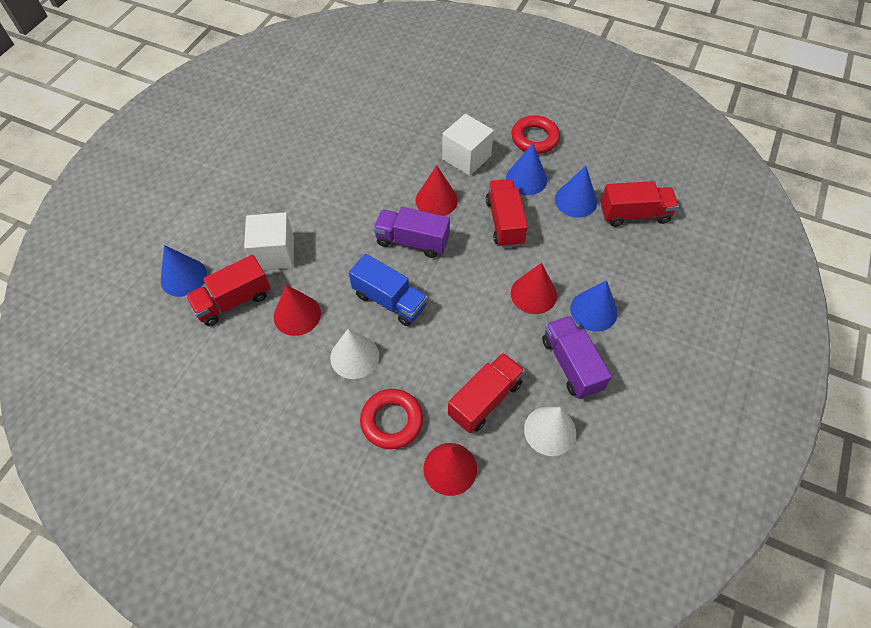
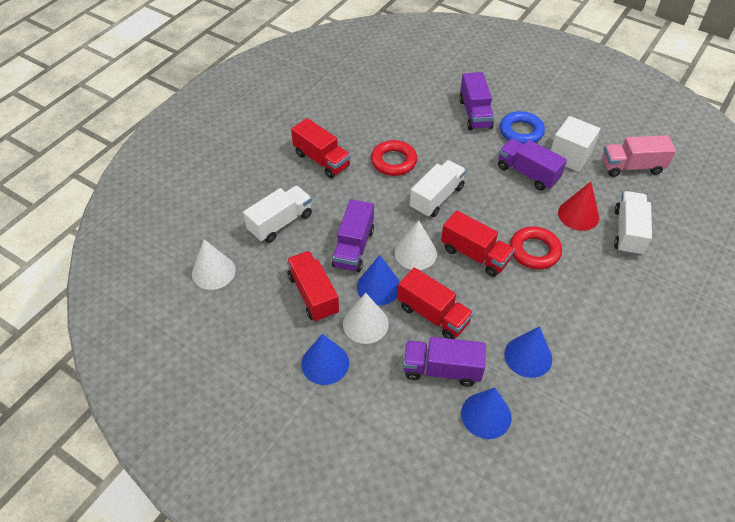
blue ring: 0 -> 1
blue truck: 1 -> 0
pink truck: 0 -> 1
purple truck: 2 -> 4
red cone: 4 -> 1
white cone: 2 -> 3
white cube: 2 -> 1
white truck: 0 -> 3

